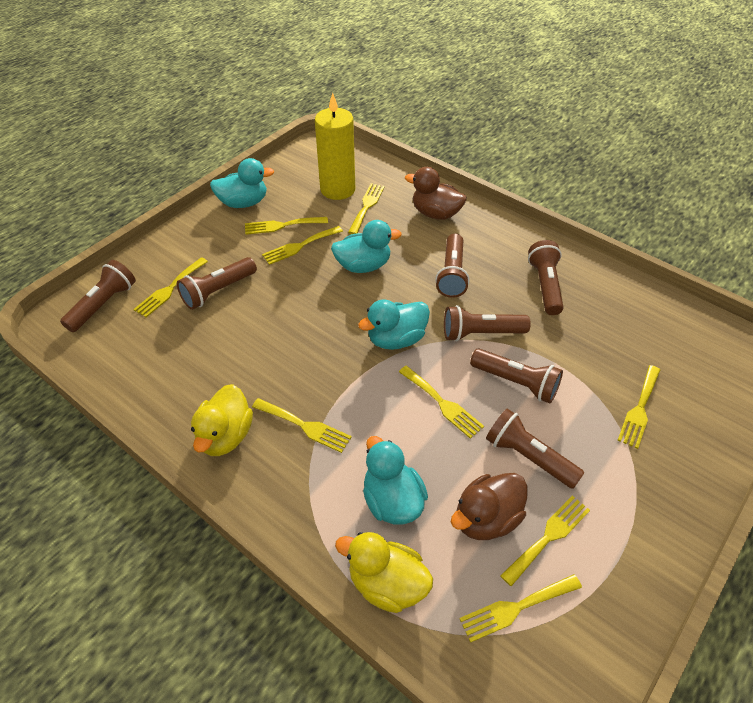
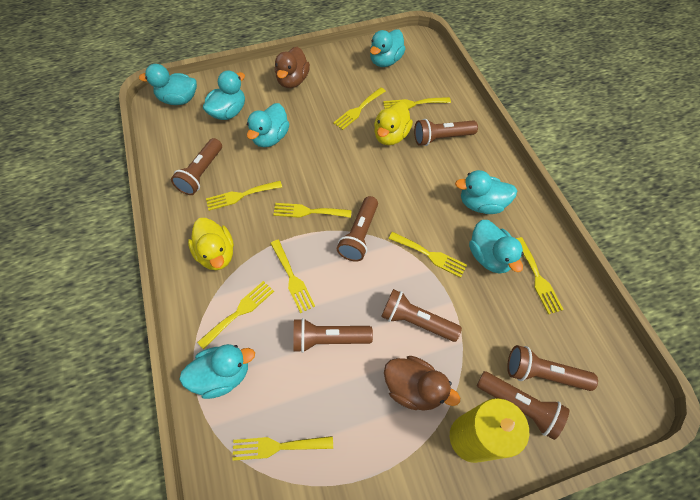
turquoise duck: 4 -> 7

